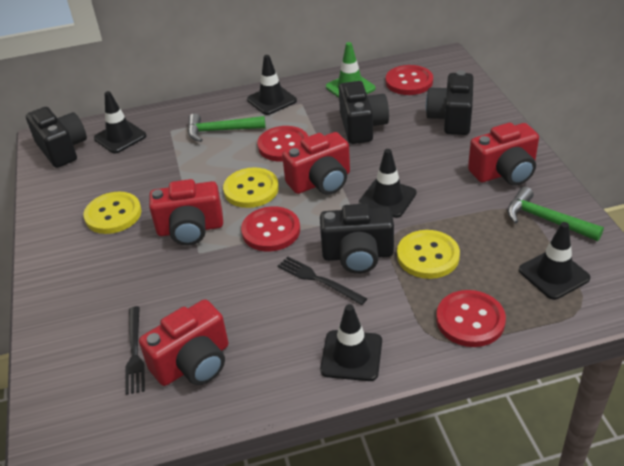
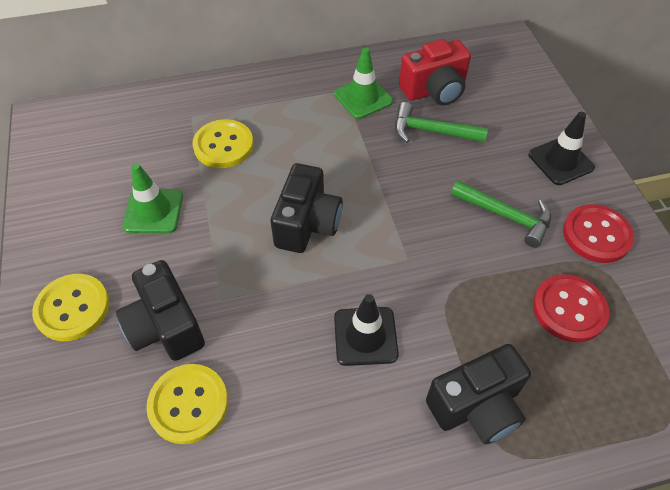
black camera: 4 -> 3
black fork: 2 -> 0
black traffic cone: 5 -> 2
green traffic cone: 1 -> 2
red button: 4 -> 2
red camera: 4 -> 1

